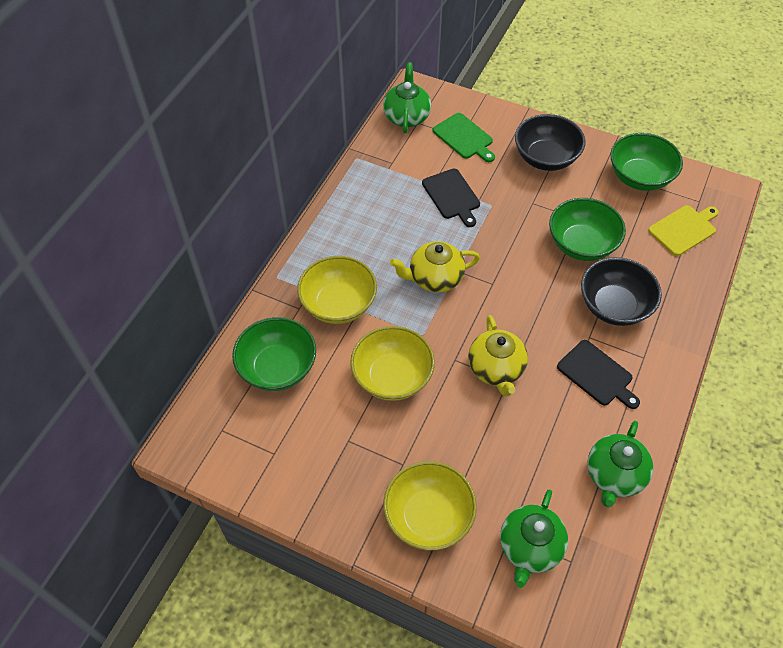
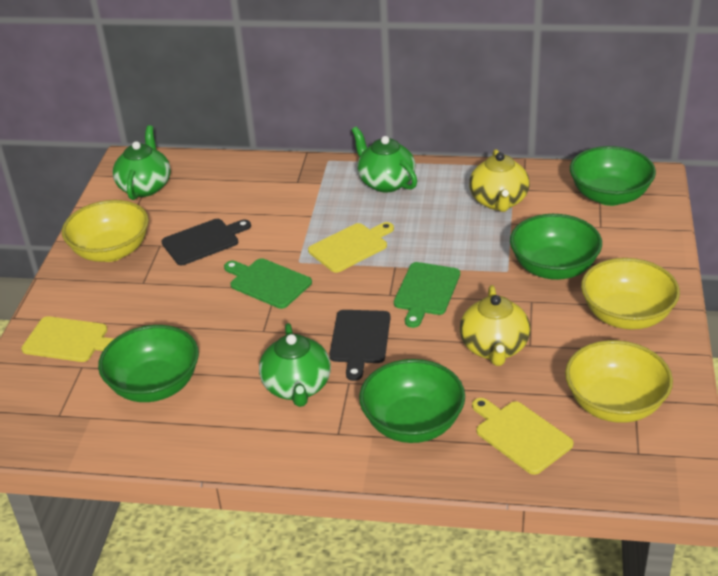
black bowl: 2 -> 0
green bowl: 3 -> 4
green cutting board: 1 -> 2
yellow cutting board: 1 -> 3

